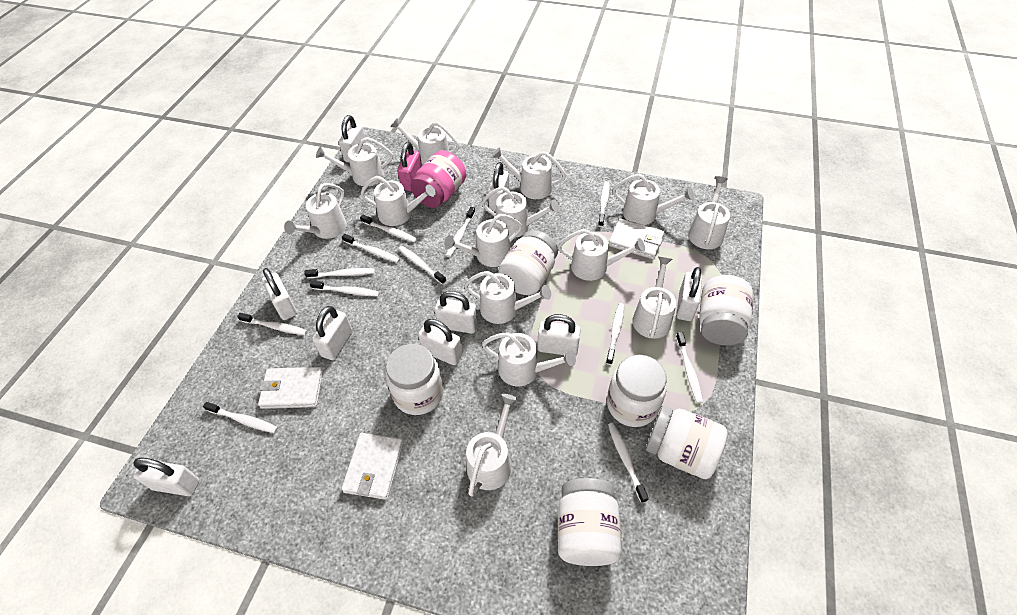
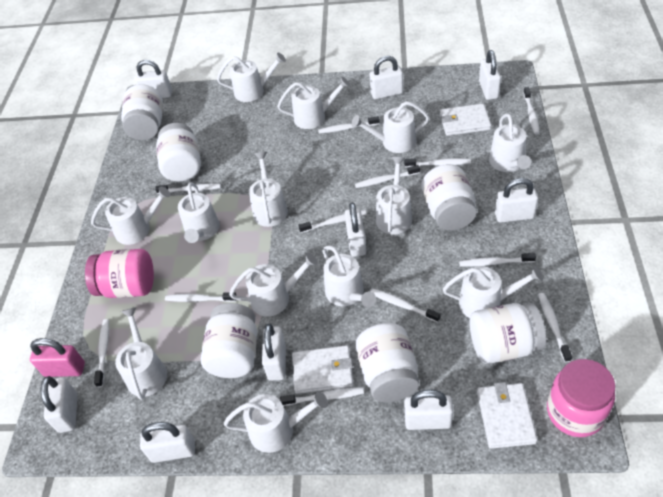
pink jar: 1 -> 2
white watering can: 14 -> 13

